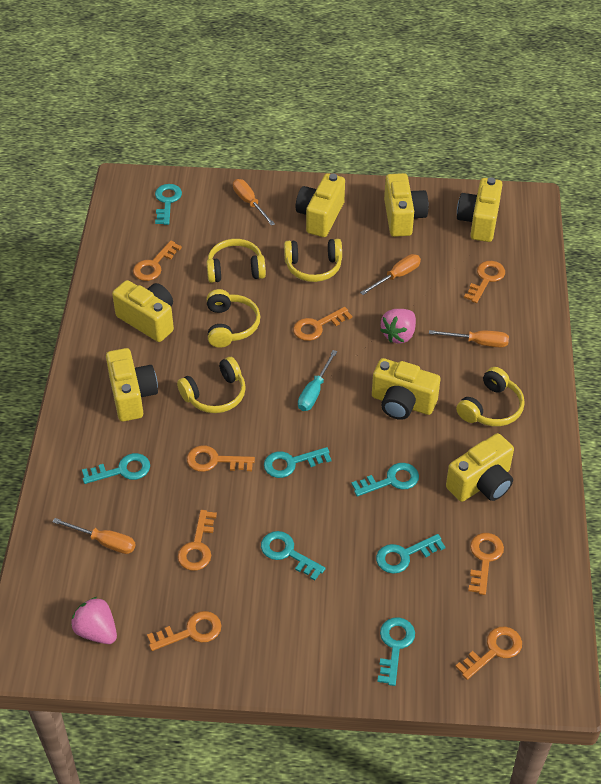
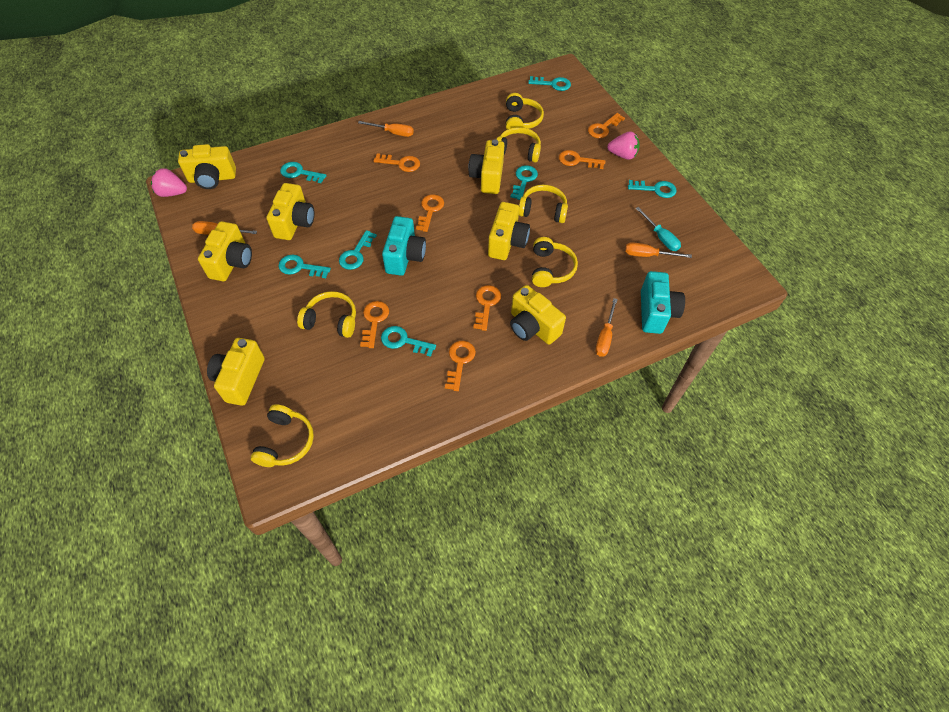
orange key: 8 -> 7
turquoise camera: 0 -> 2
yellow headphones: 5 -> 6

